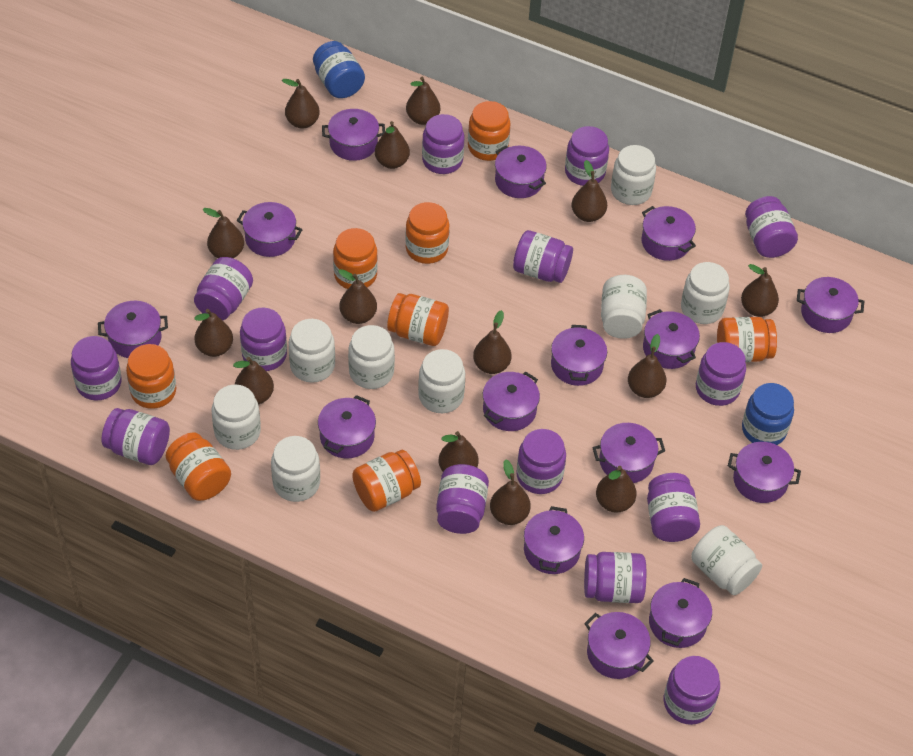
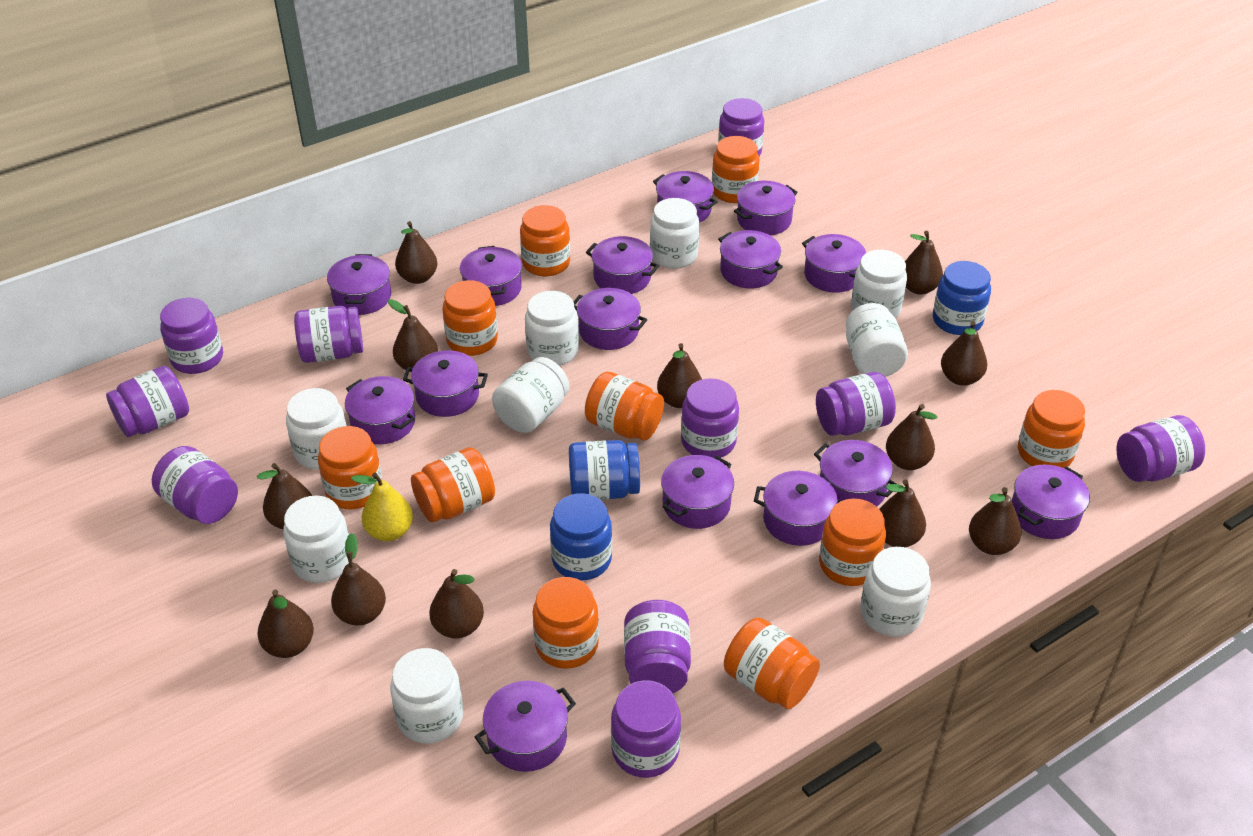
blue jar: 2 -> 3
brown pear: 14 -> 12
orange jar: 8 -> 10
purple jar: 14 -> 10
yellow pear: 0 -> 1

